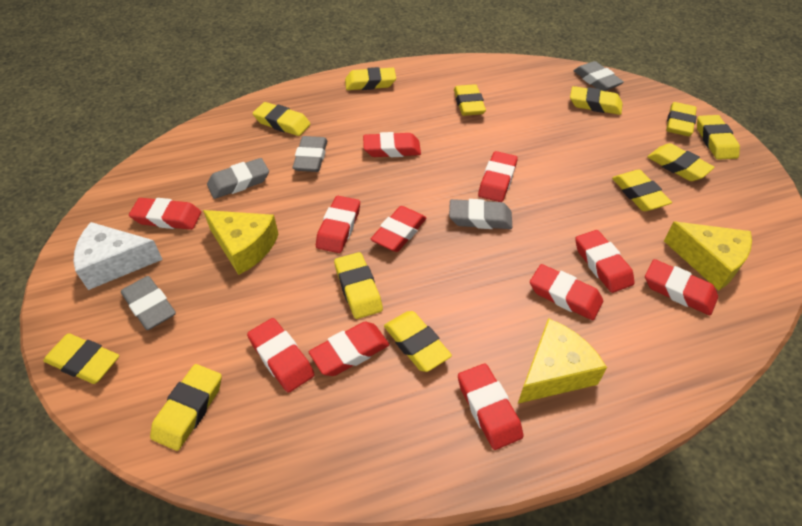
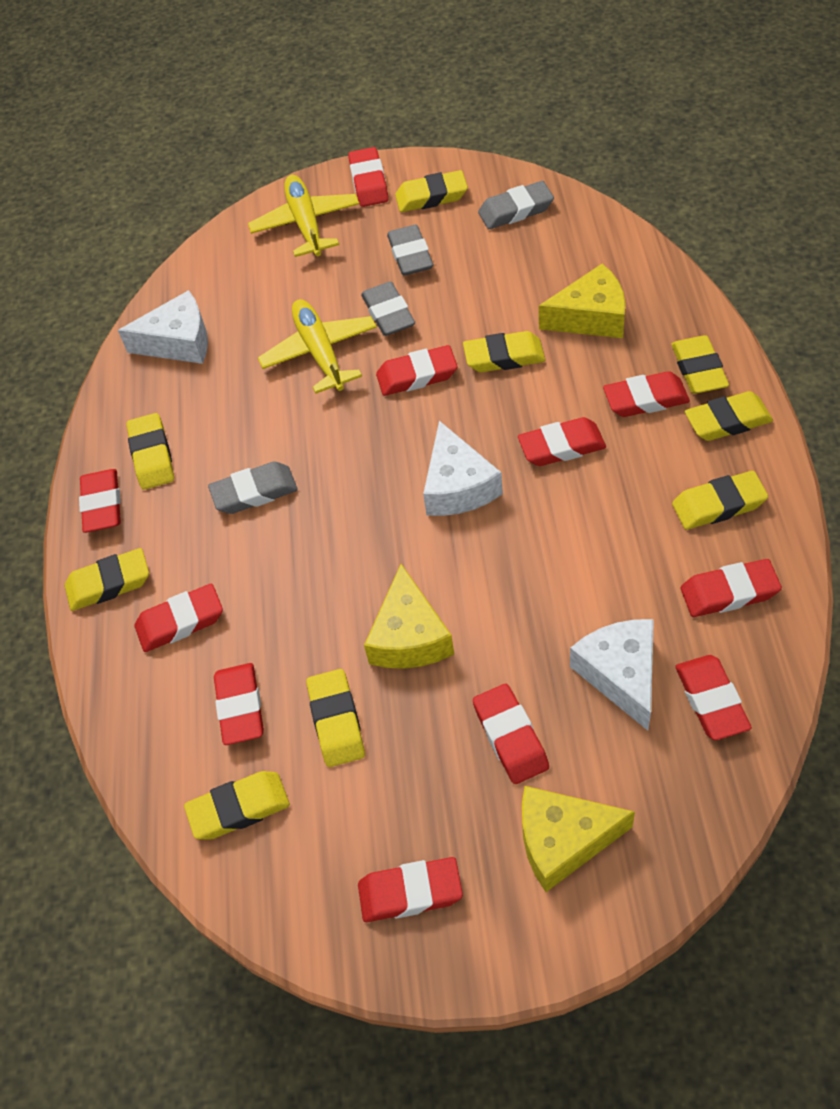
grey eraser: 5 -> 4
white cheese: 1 -> 3
yellow eraser: 12 -> 9
yellow plane: 0 -> 2

